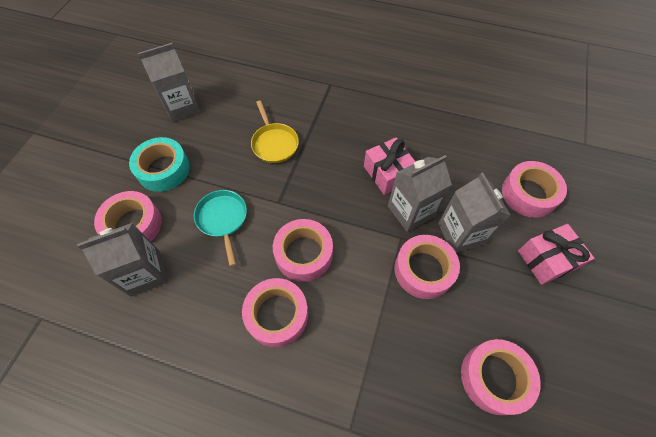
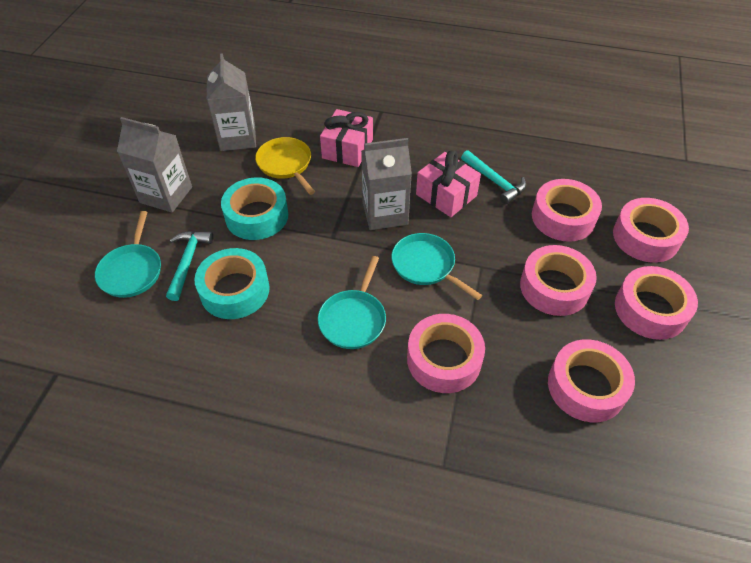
grey carton: 4 -> 3
turquoise hammer: 0 -> 2
turquoise pan: 1 -> 3
turquoise tape: 1 -> 2

